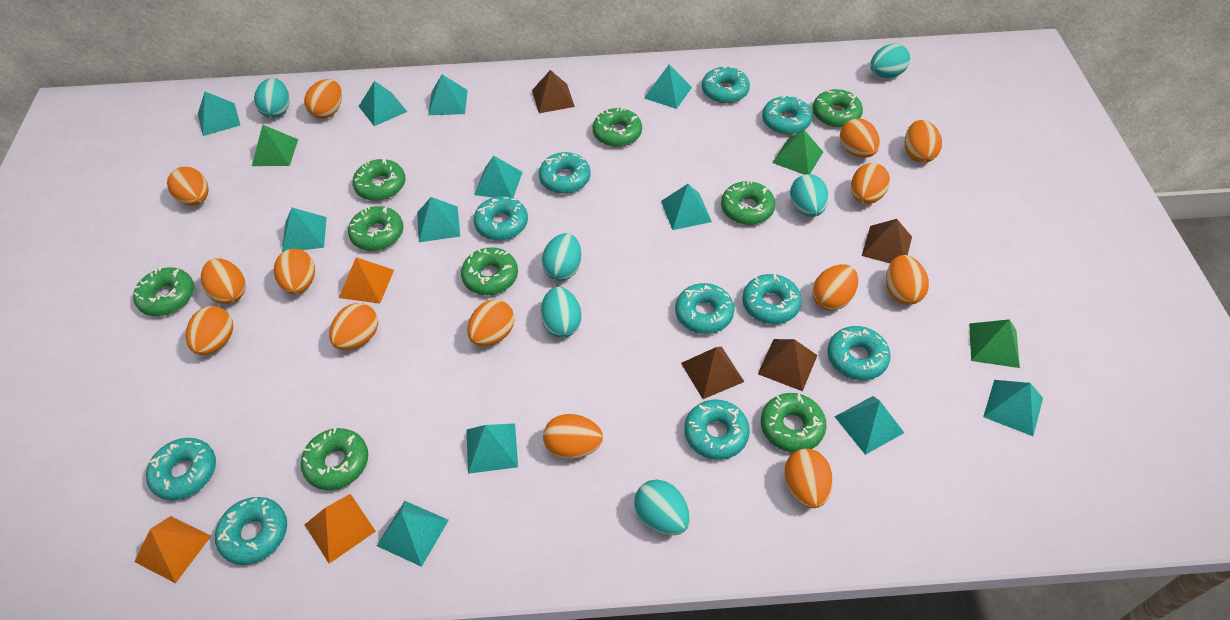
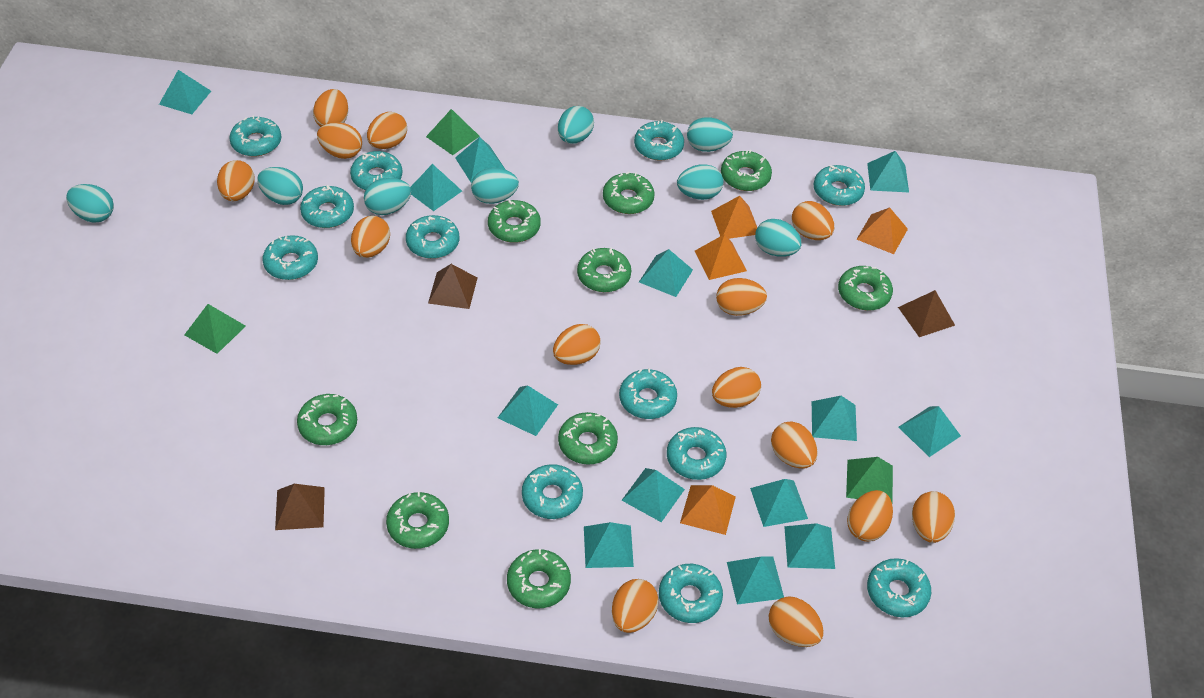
brown pyramid: 4 -> 3
orange pyramid: 3 -> 4
turquoise donut: 10 -> 12
turquoise egg: 6 -> 8
turquoise pyramid: 12 -> 13

